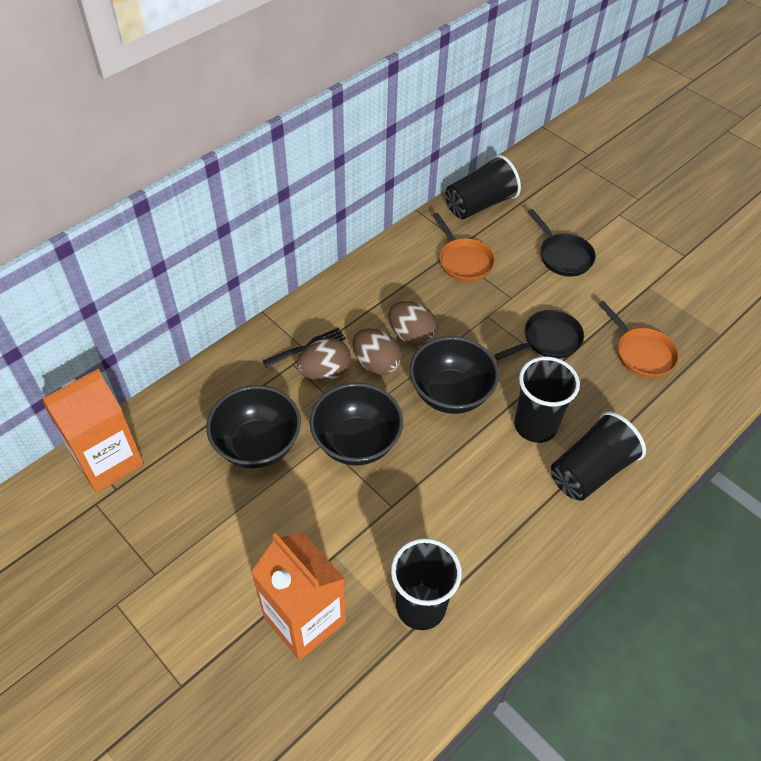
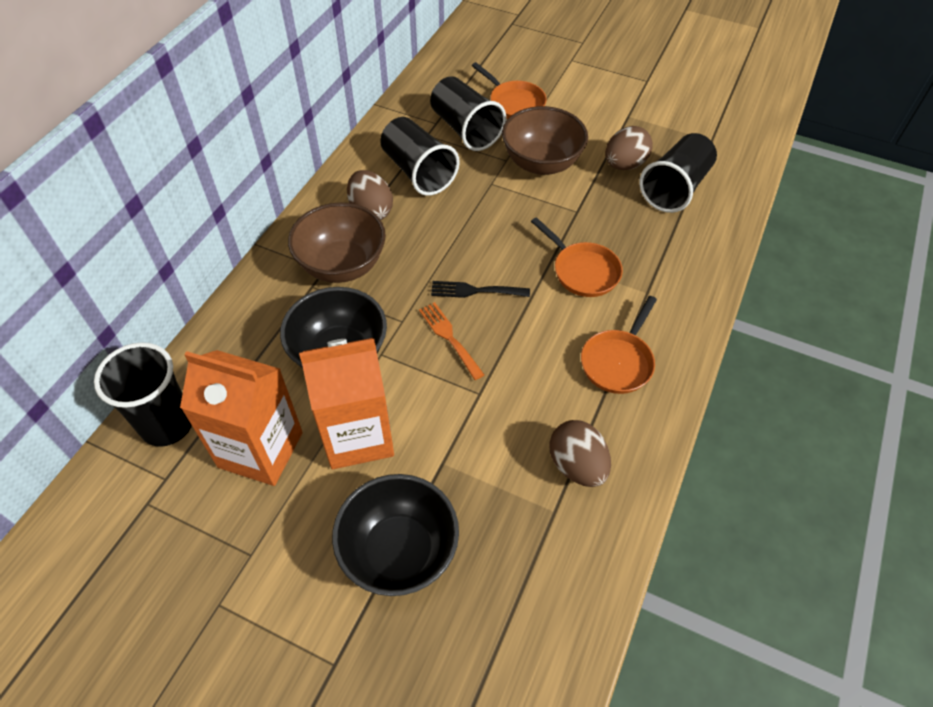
black bowl: 3 -> 2
black pan: 2 -> 0
brown bowl: 0 -> 2
orange fork: 0 -> 1
orange pan: 2 -> 3

